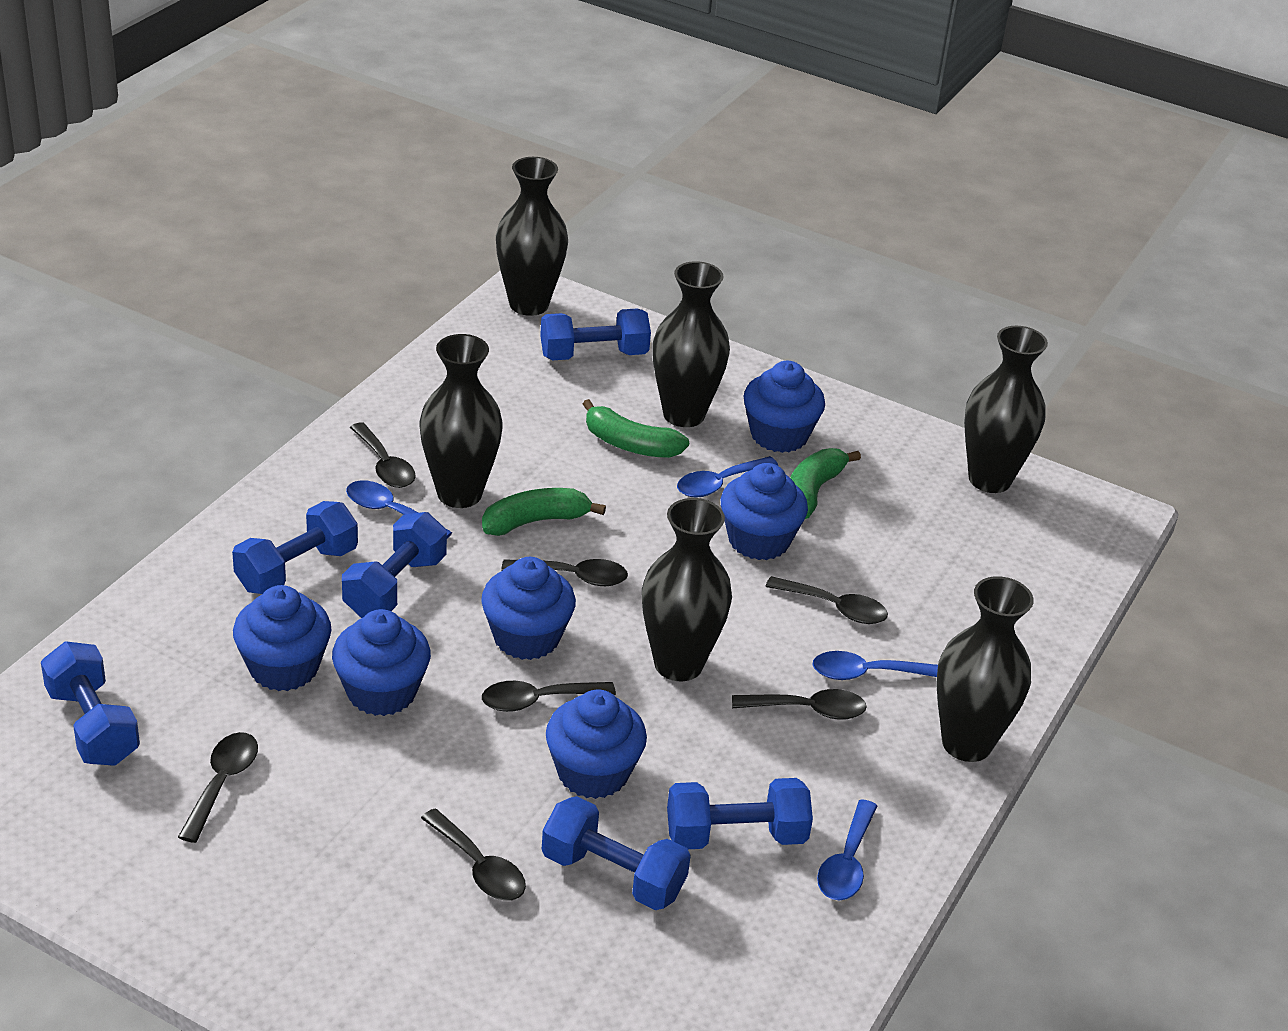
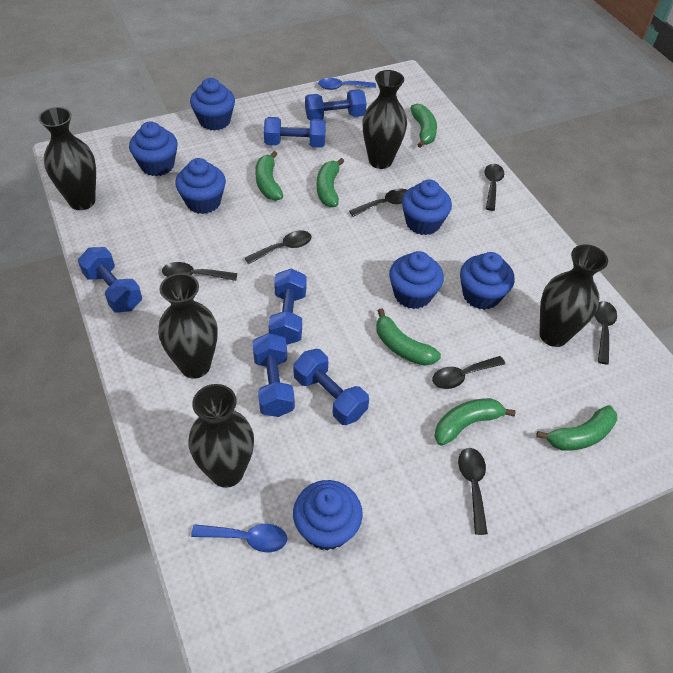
black vase: 6 -> 5
blue cupcake: 6 -> 7
blue spoon: 4 -> 2
green banana: 3 -> 6

